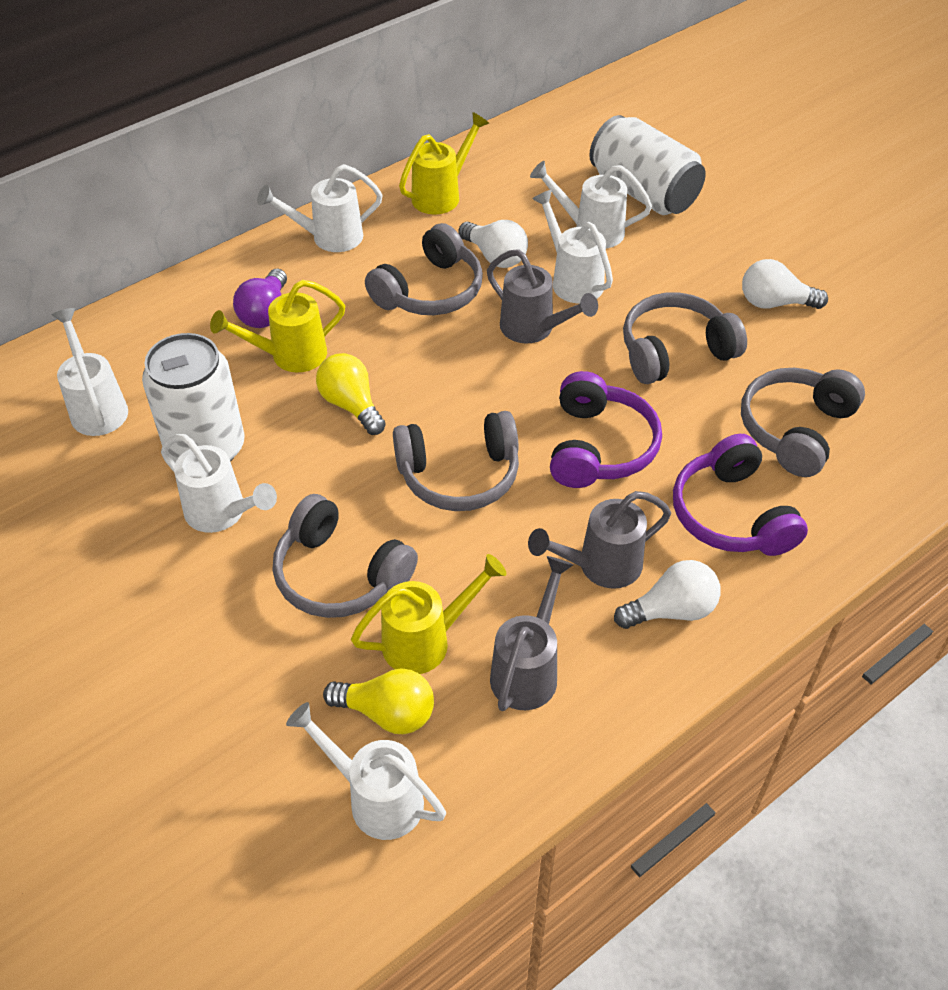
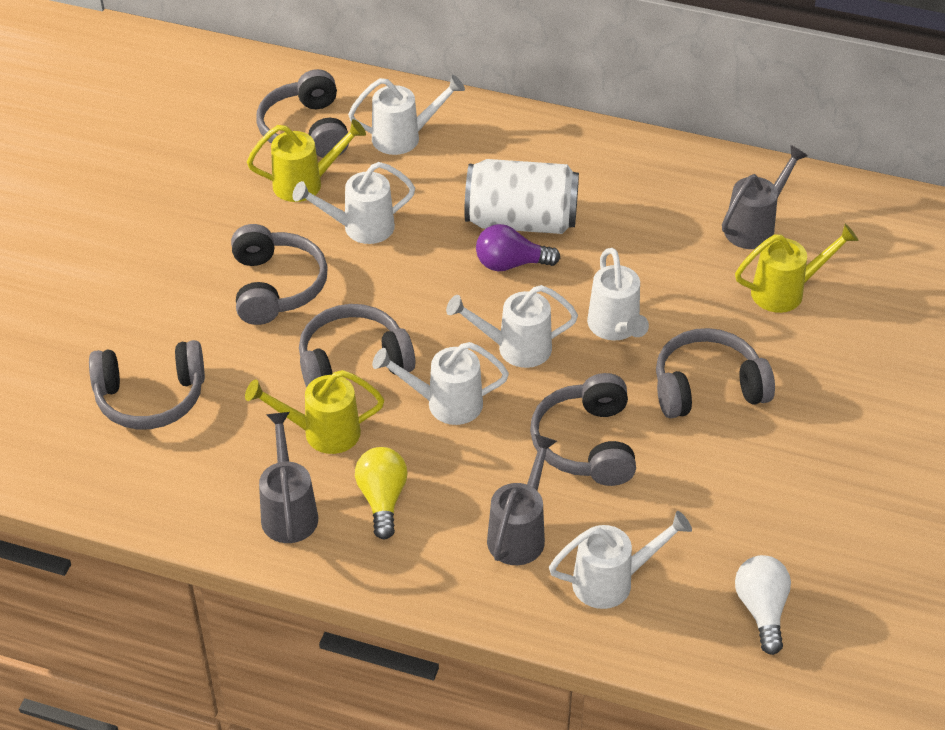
grey headphones: 5 -> 6
purple headphones: 2 -> 0
white can: 2 -> 1
white light bulb: 3 -> 1
yellow light bulb: 2 -> 1

